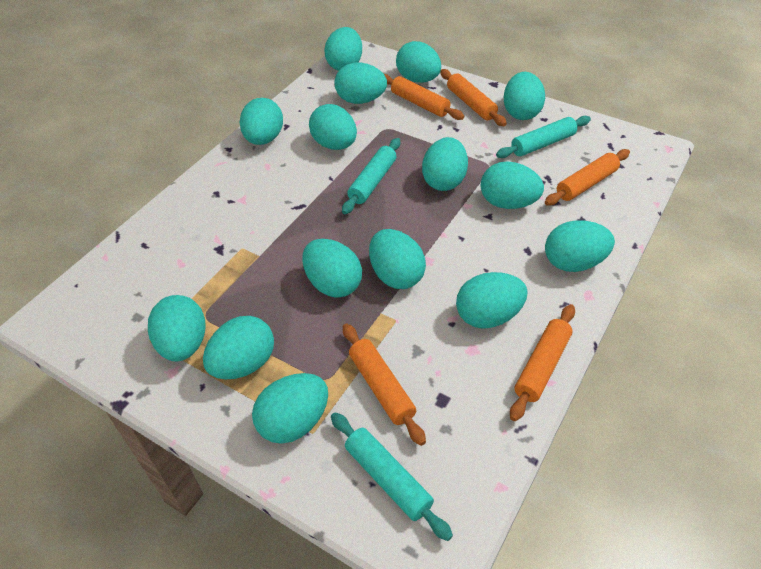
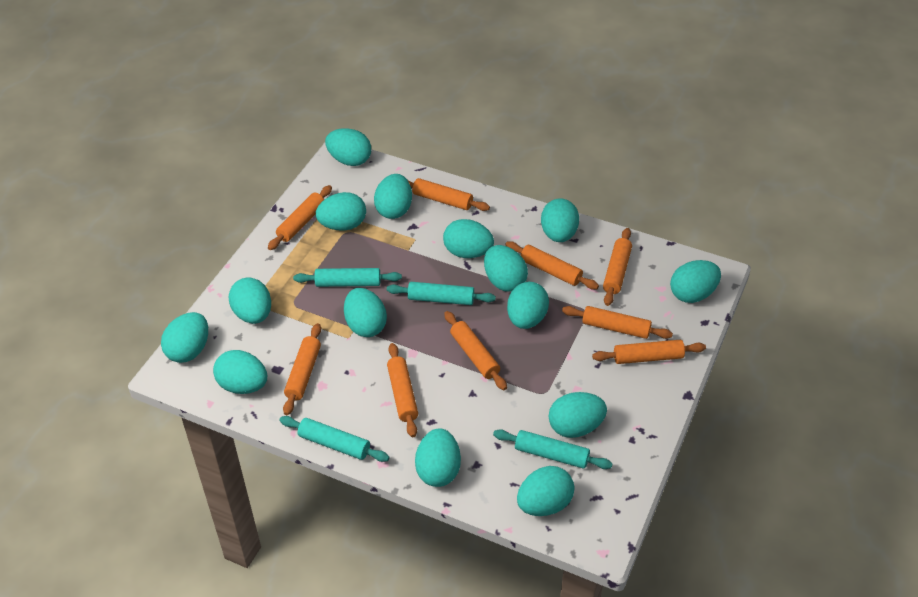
orange rolling pin: 5 -> 9
turquoise rolling pin: 3 -> 4

